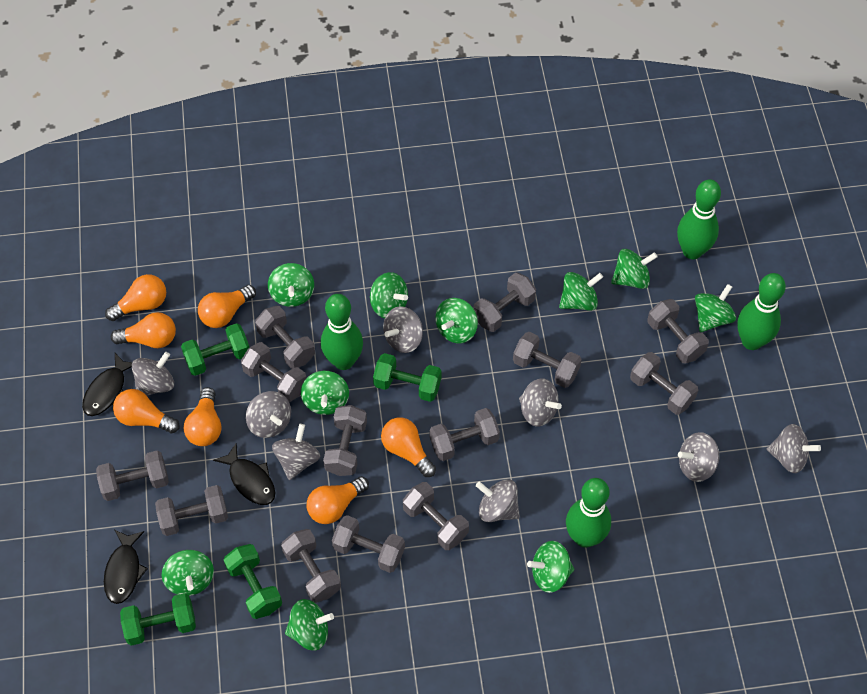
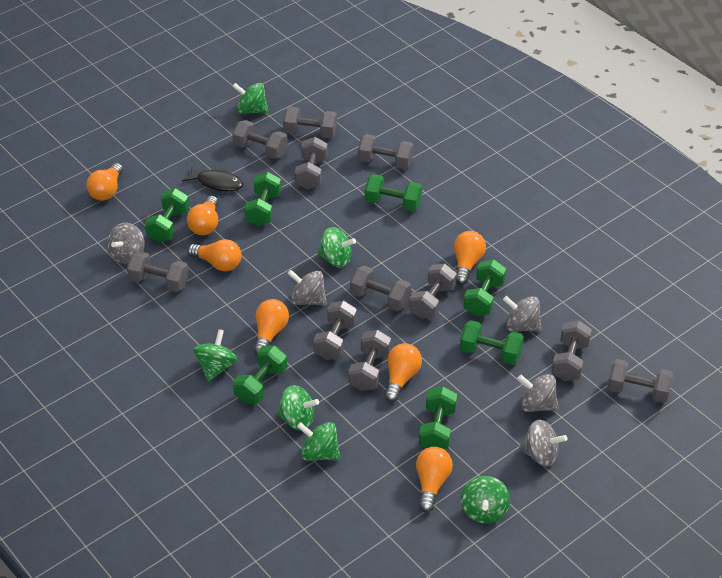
black fish: 3 -> 1
green bowling pin: 4 -> 0
green dumbbell: 4 -> 7
green spinning top: 10 -> 6
grey dumbbell: 13 -> 11
grey spinning top: 8 -> 5

